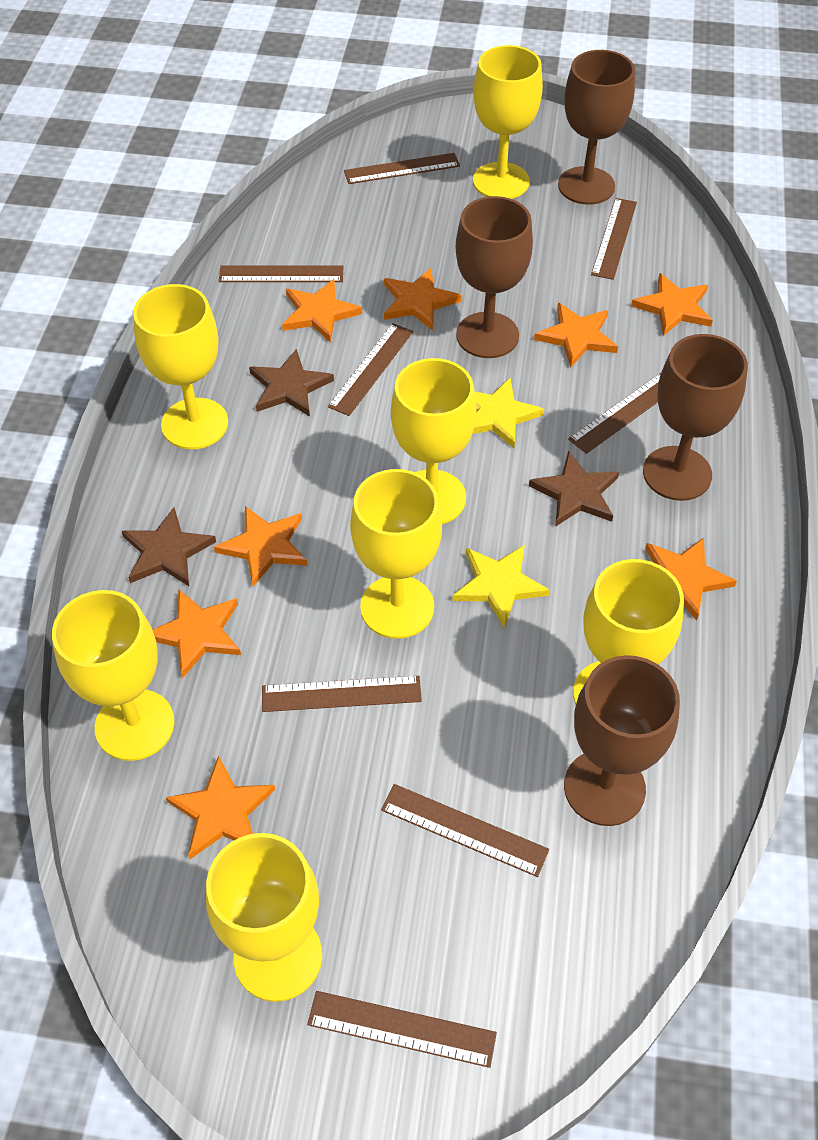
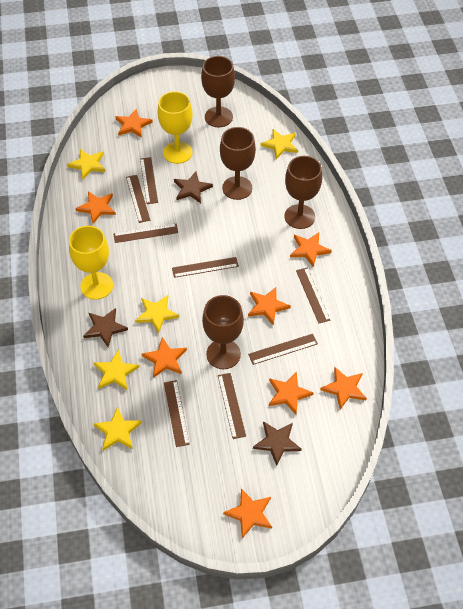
yellow goblet: 7 -> 2
yellow star: 2 -> 5

